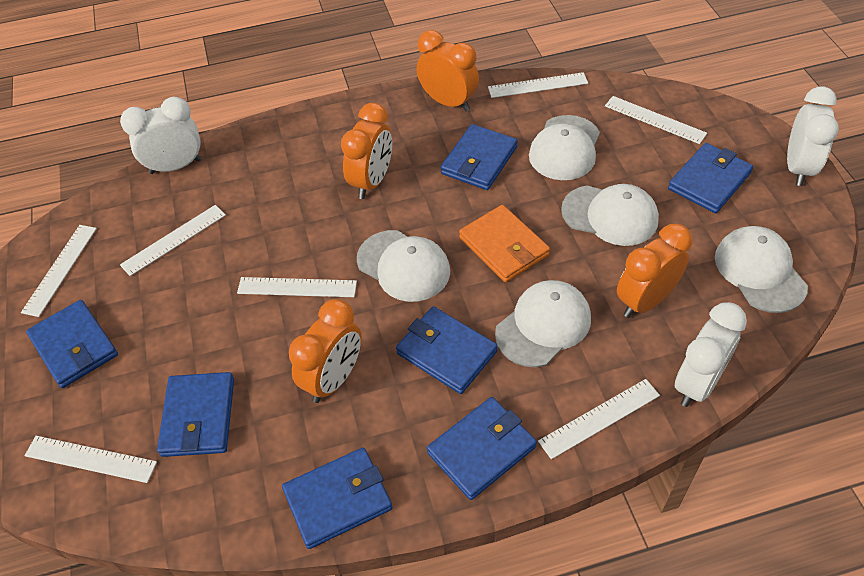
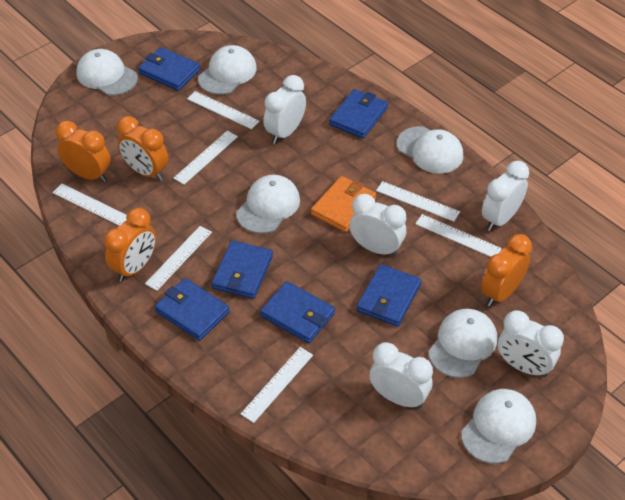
blue wallet: 7 -> 6
white cap: 5 -> 6
white clock: 3 -> 5

